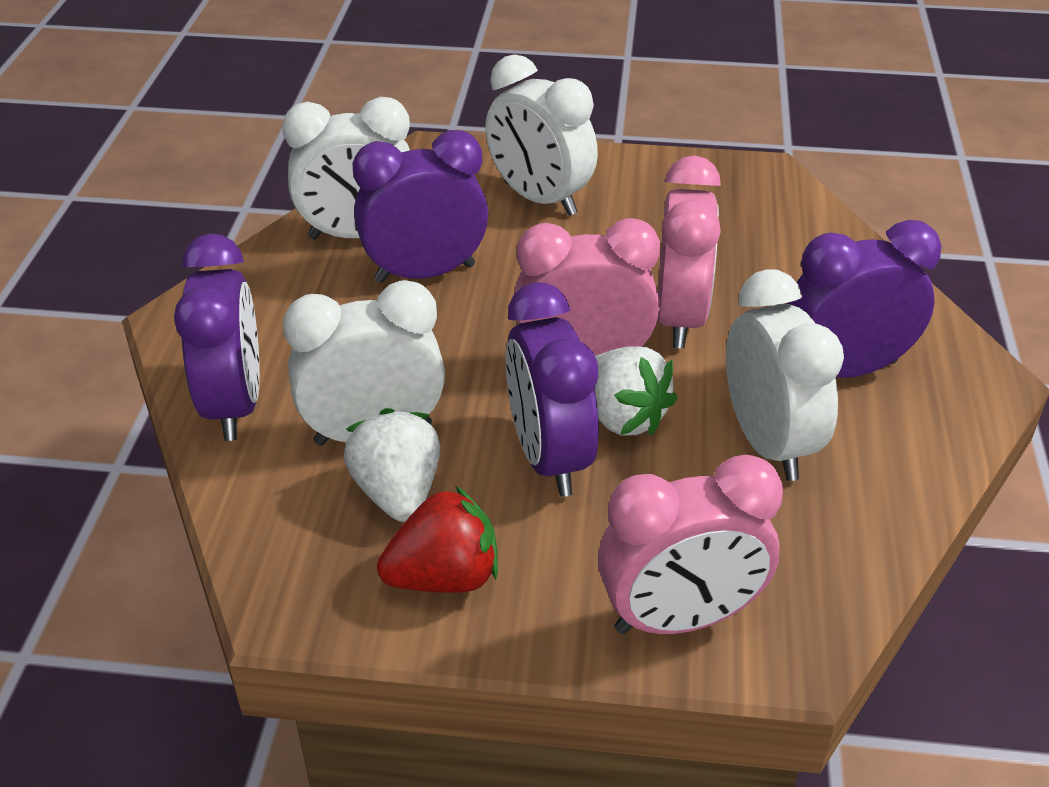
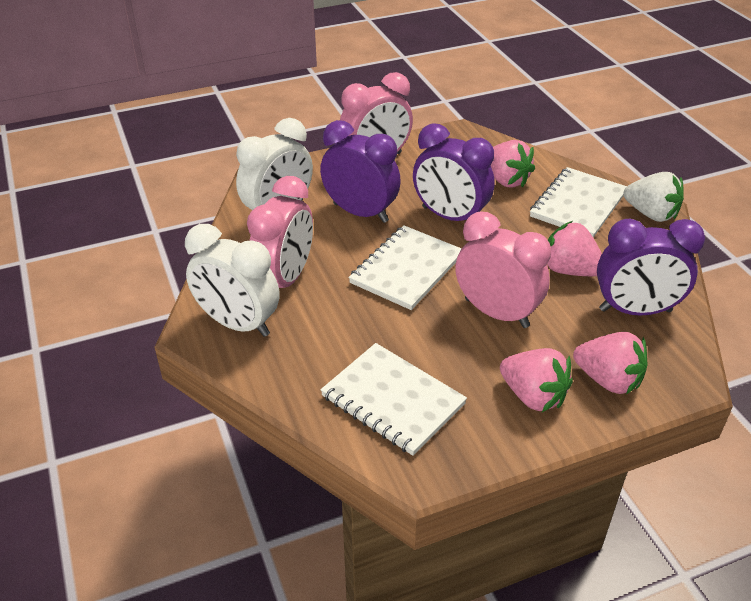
pink strawberry: 0 -> 4
purple clock: 4 -> 3
red strawberry: 1 -> 0
white clock: 4 -> 2
white notebook: 0 -> 3
white strawberry: 2 -> 1

